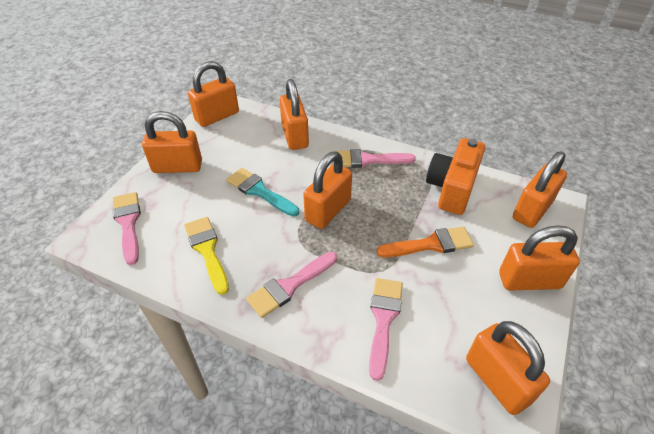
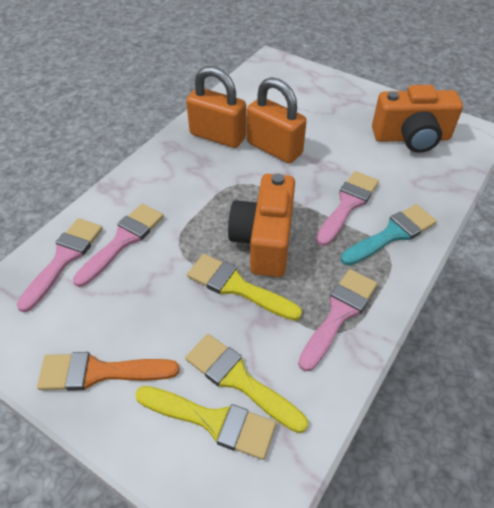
orange camera: 1 -> 2
orange padlock: 7 -> 2
yellow brush: 1 -> 3

